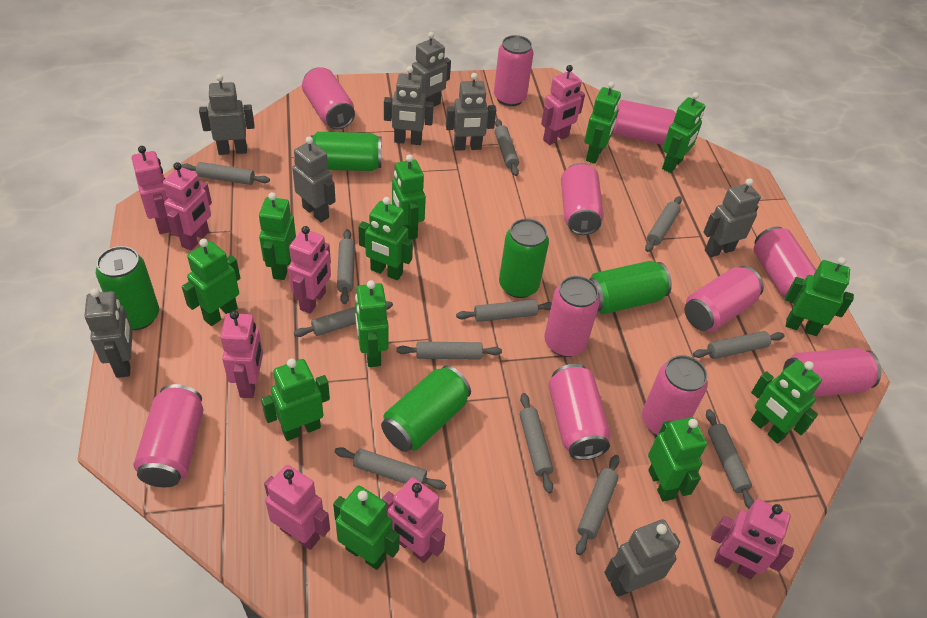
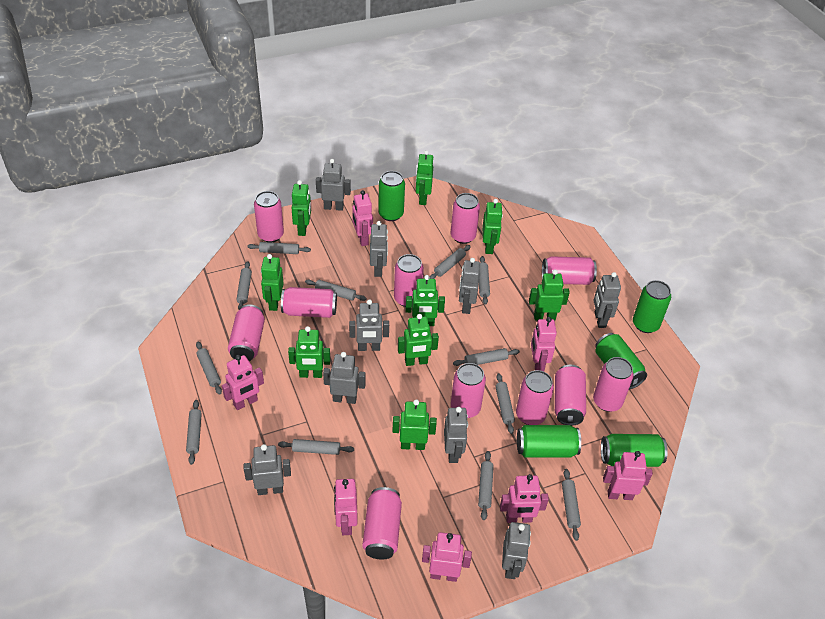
green robot: 12 -> 9
grey robot: 8 -> 9
pink robot: 8 -> 7

